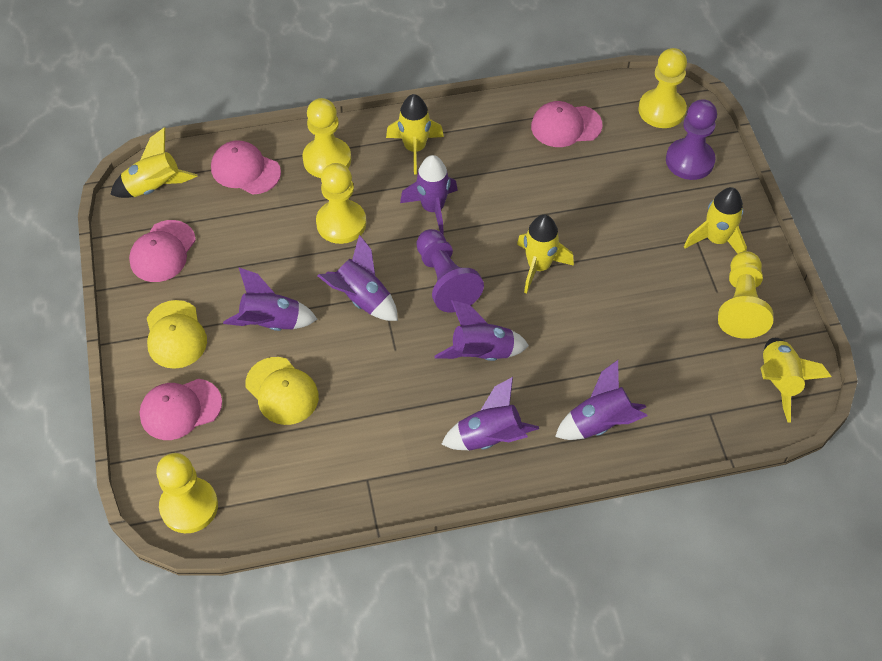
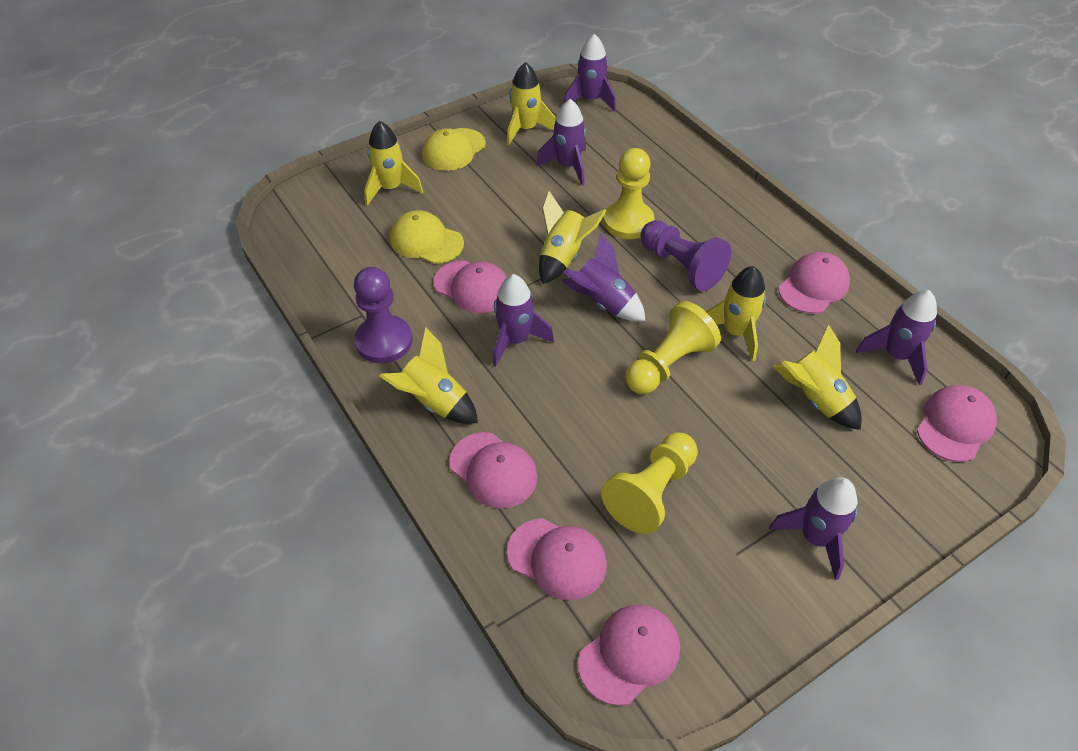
pink cap: 4 -> 6
yellow pawn: 5 -> 3
yellow rocket: 5 -> 6

